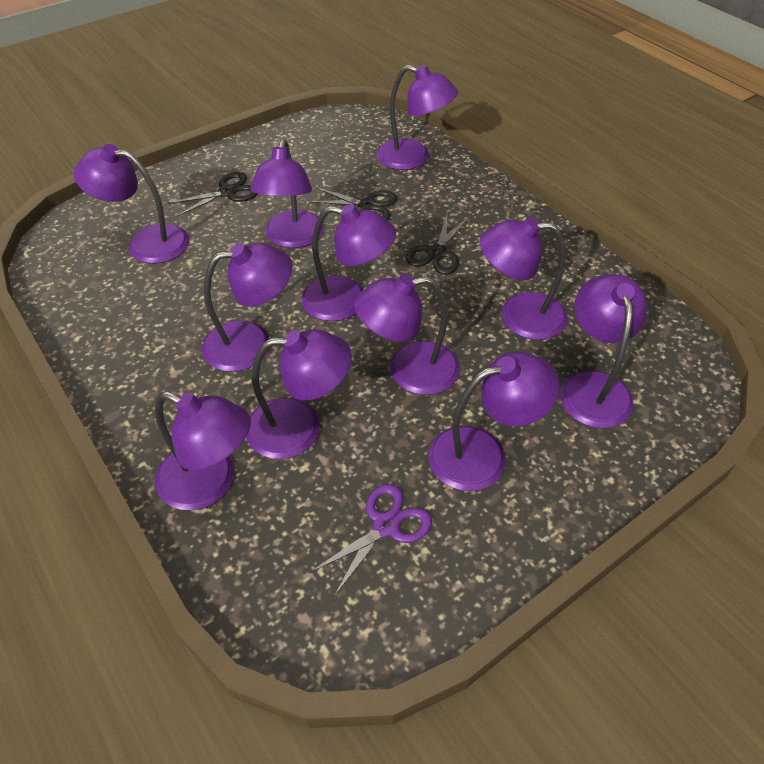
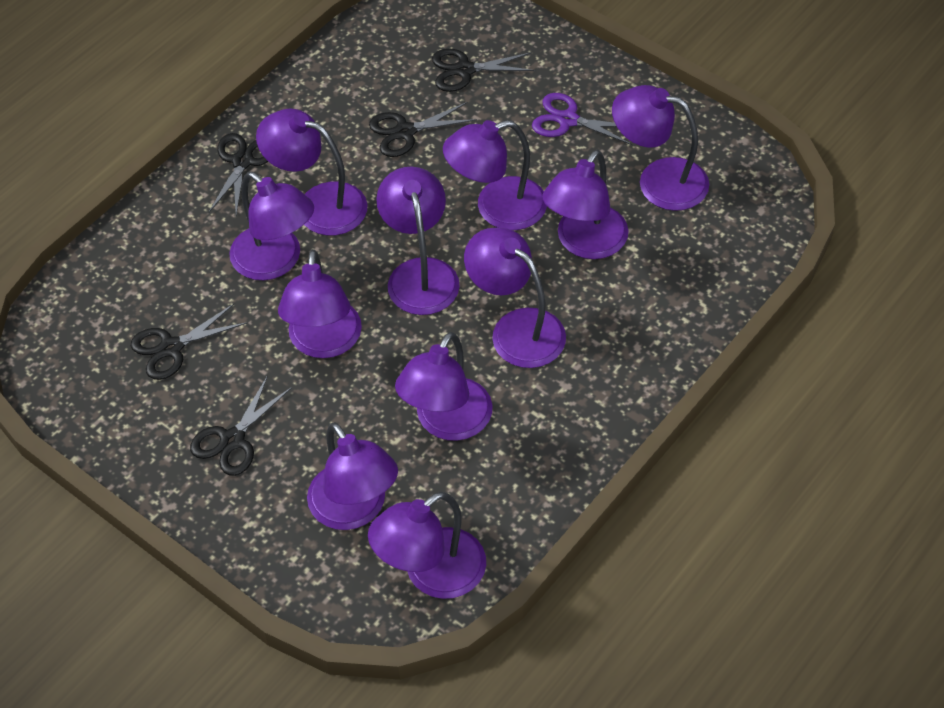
black scissors: 3 -> 5

